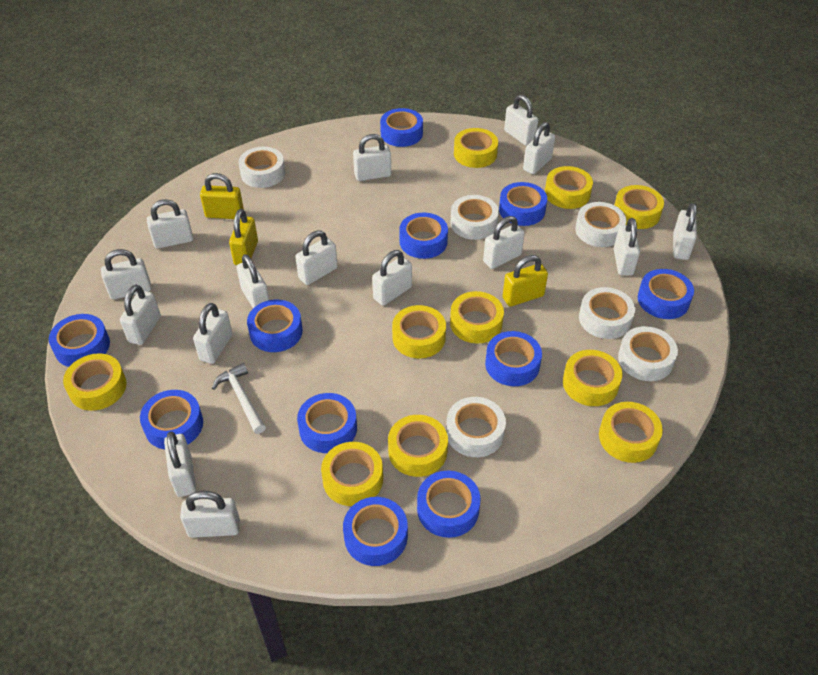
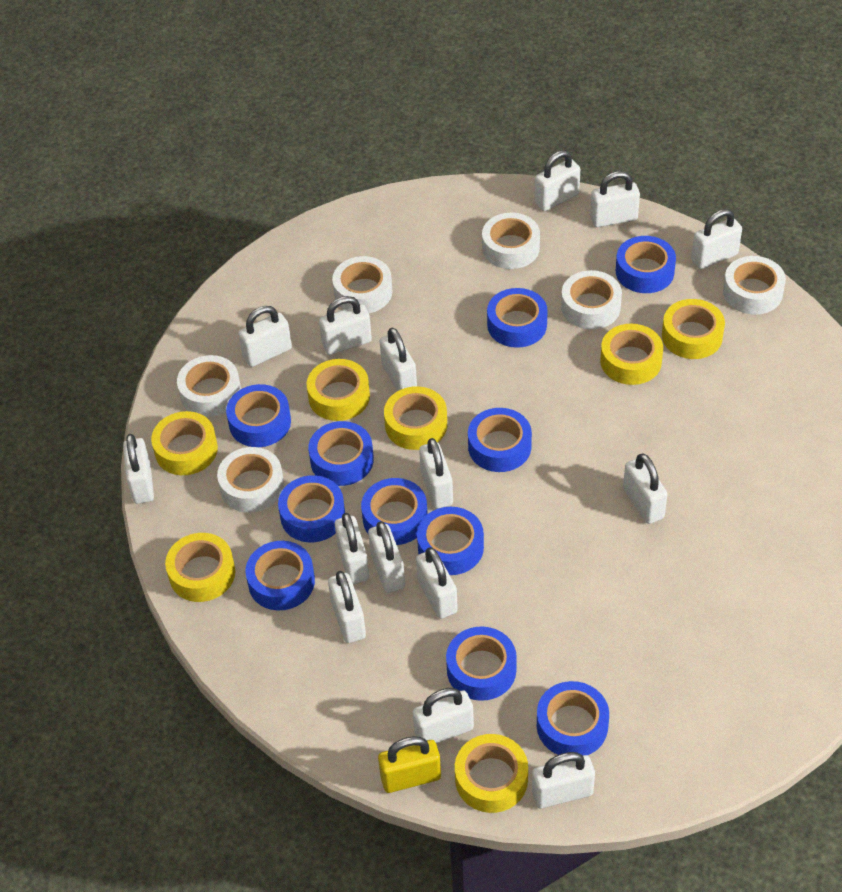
white hammer: 1 -> 0
yellow padlock: 3 -> 1
yellow tape: 10 -> 7

